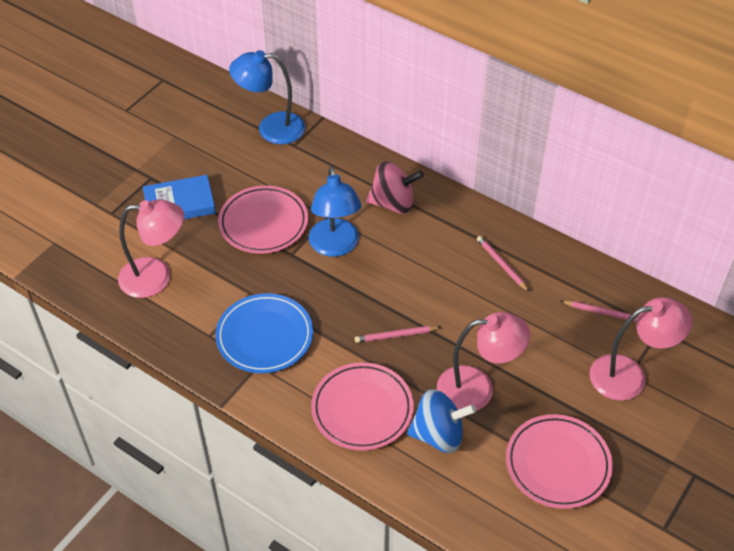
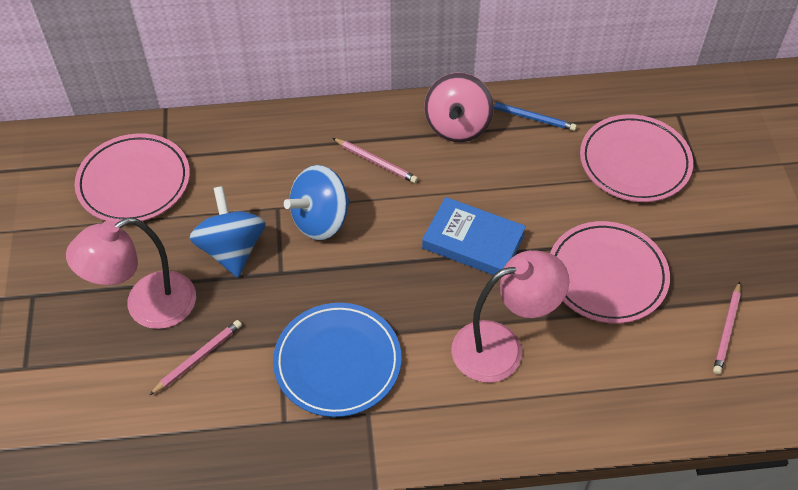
blue lamp: 2 -> 0
blue pencil: 0 -> 1
blue spinning top: 1 -> 2
pink lamp: 3 -> 2

